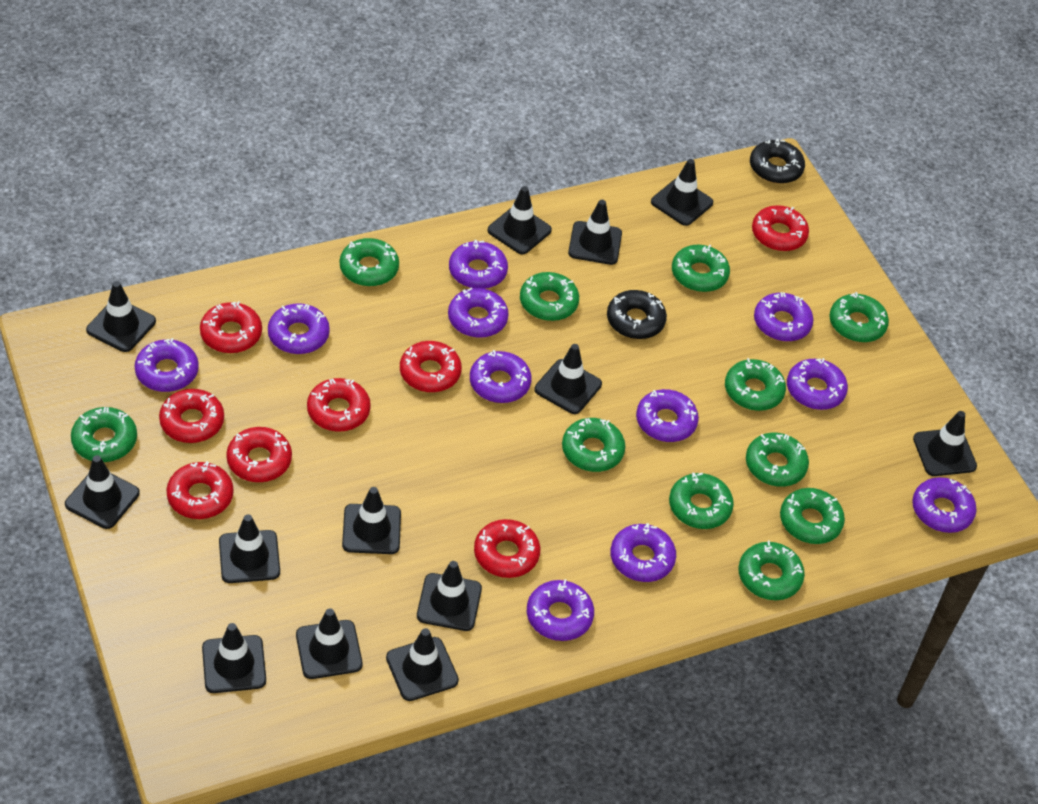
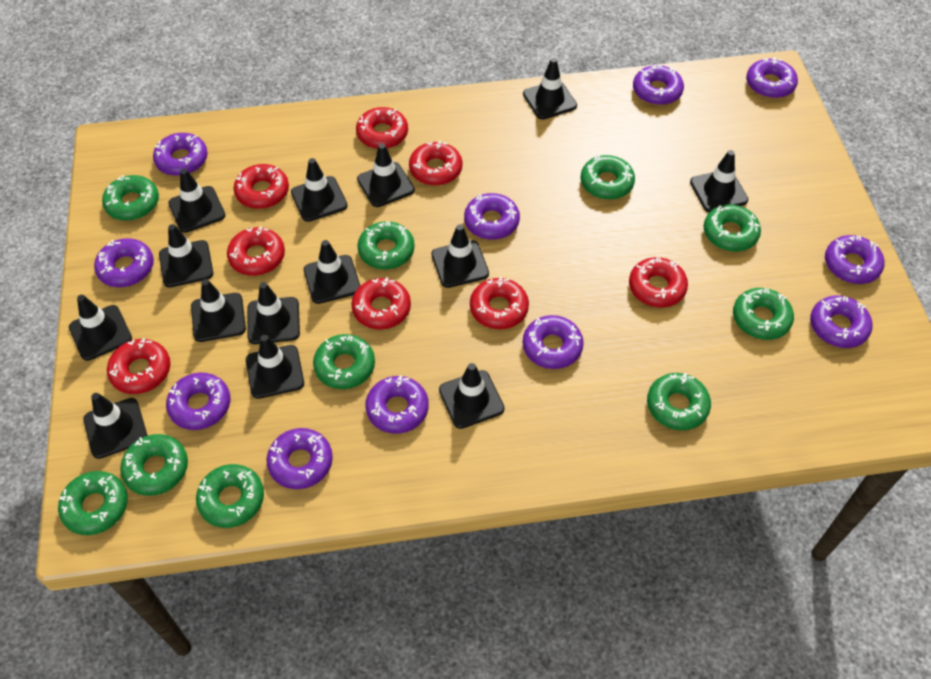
black donut: 2 -> 0
black traffic cone: 13 -> 14
green donut: 11 -> 10

